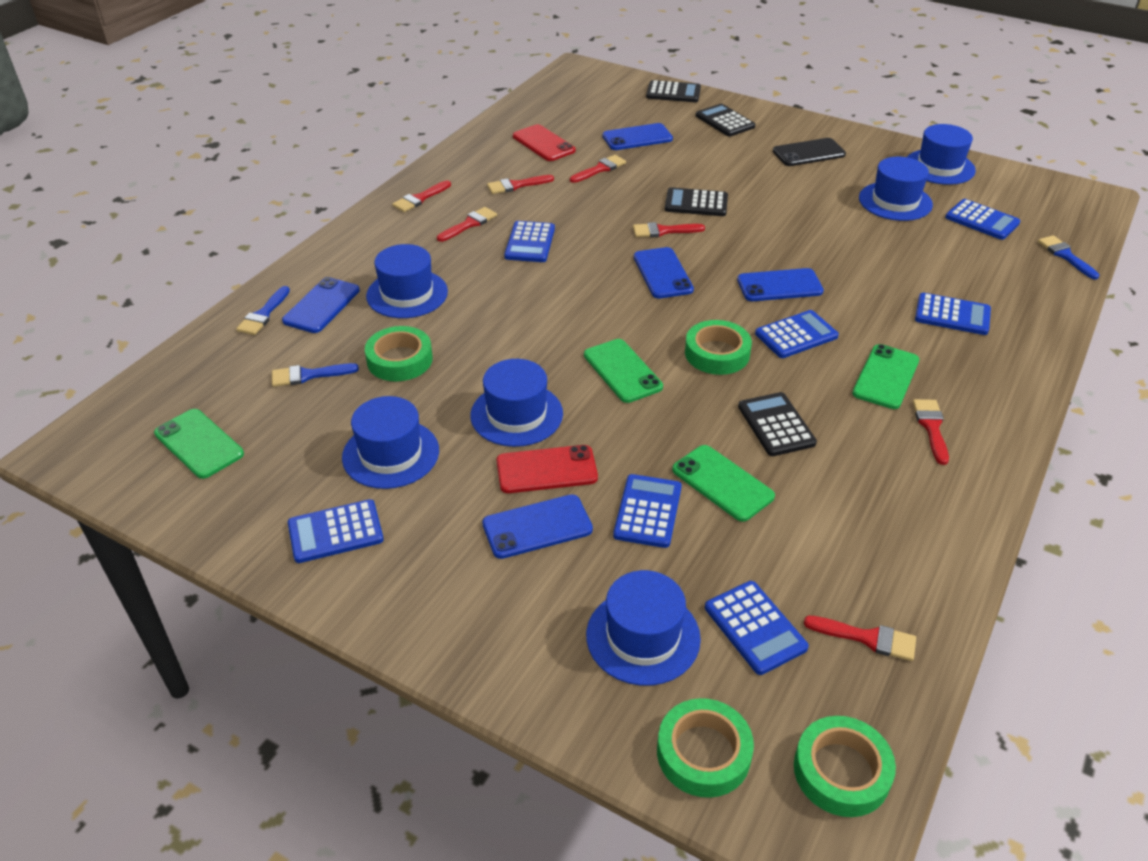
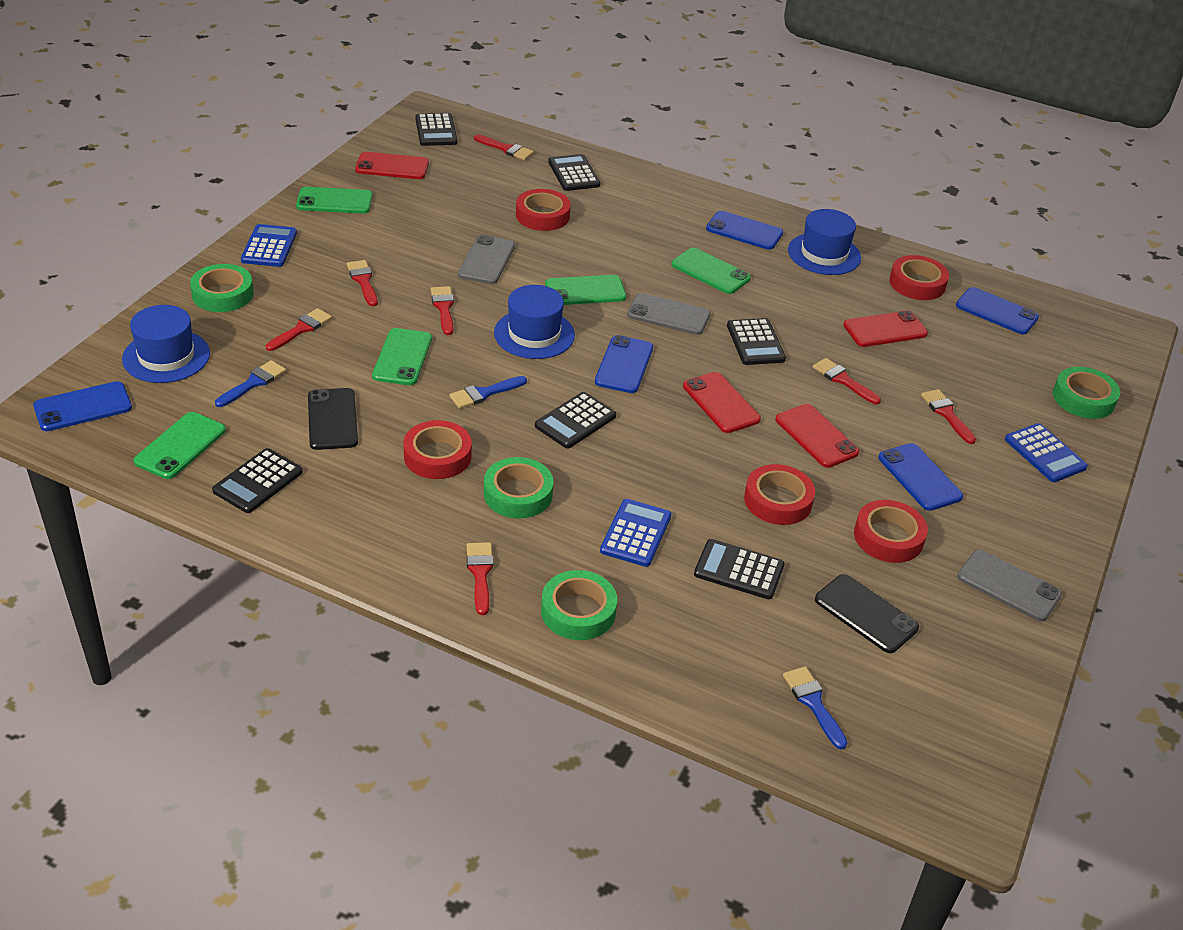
black calculator: 4 -> 6
black phone: 1 -> 2
blue calculator: 7 -> 3
blue hat: 6 -> 3
green phone: 4 -> 5
grey phone: 0 -> 3
red phone: 2 -> 4
red tape: 0 -> 5

